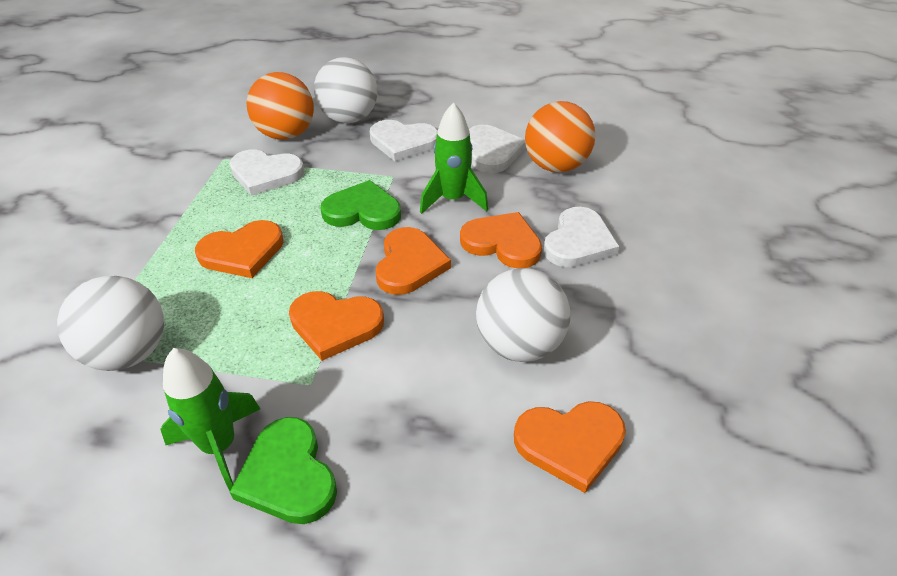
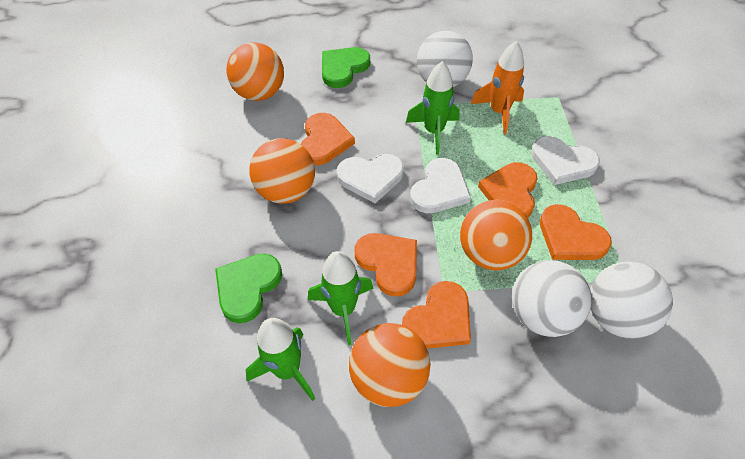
green rocket: 2 -> 3
orange ball: 2 -> 4
orange rocket: 0 -> 1
white heart: 4 -> 3

